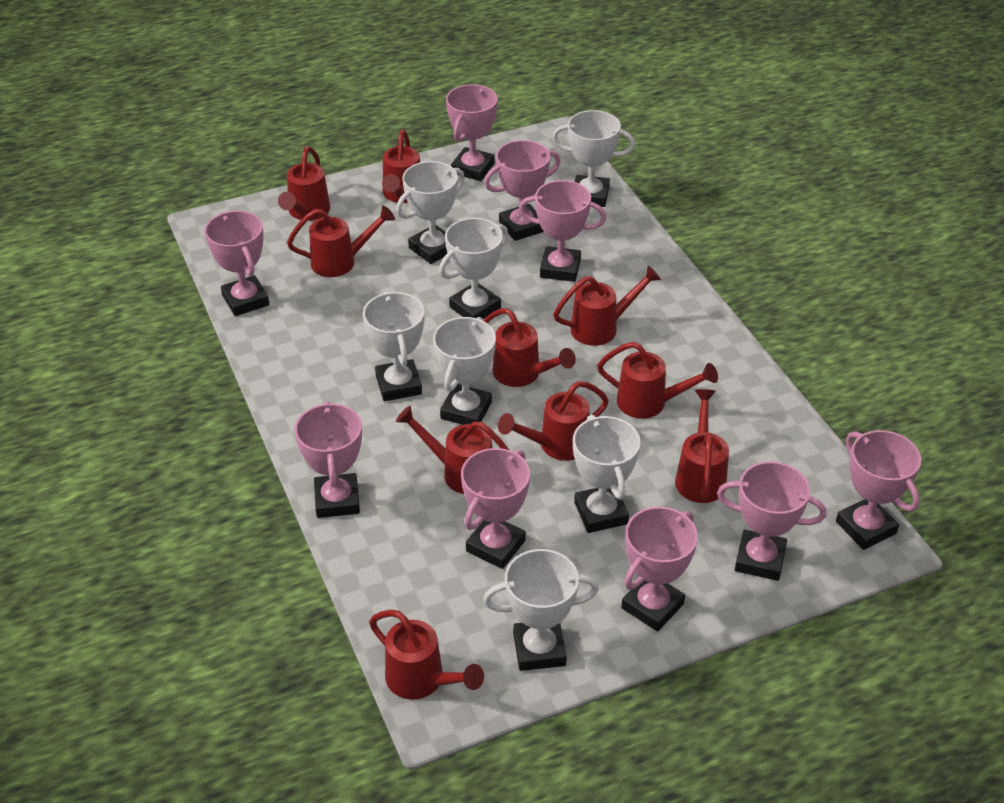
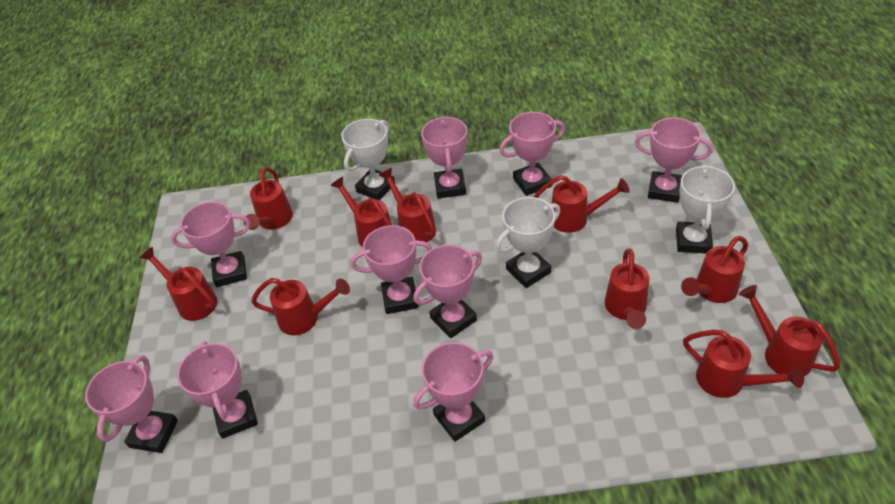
white trophy: 7 -> 3

